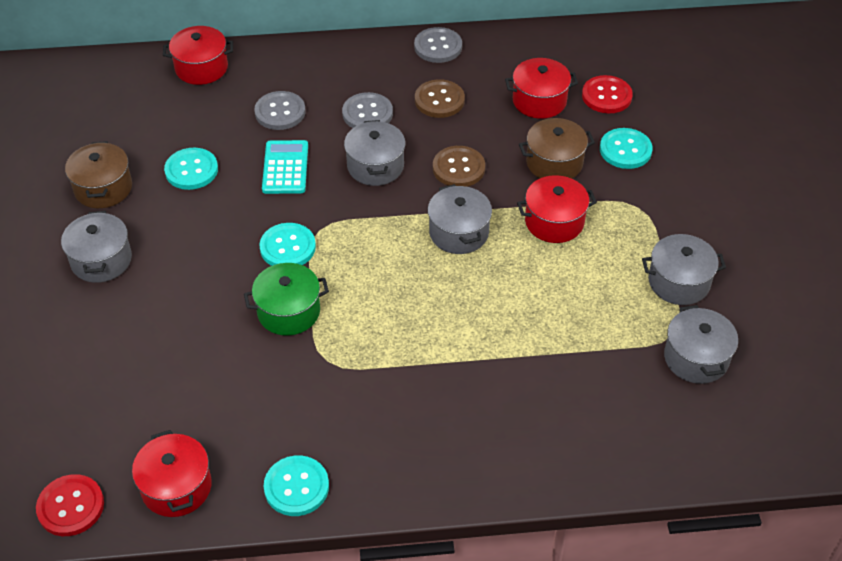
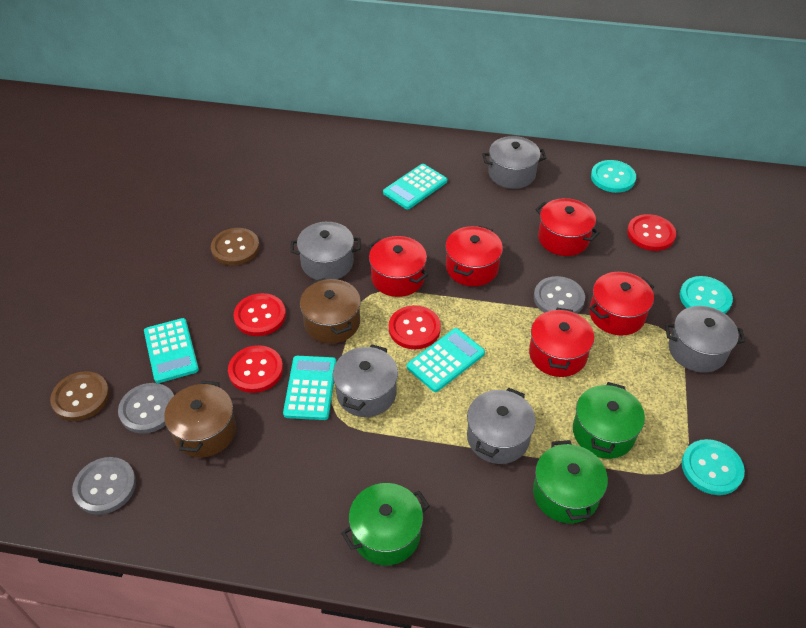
green pot: 1 -> 3
red button: 2 -> 4
red pot: 4 -> 5
turquoise button: 4 -> 3
turquoise calculator: 1 -> 4

